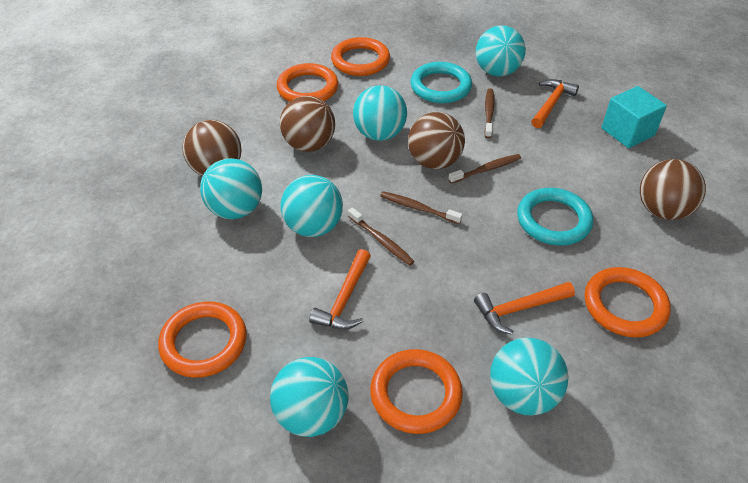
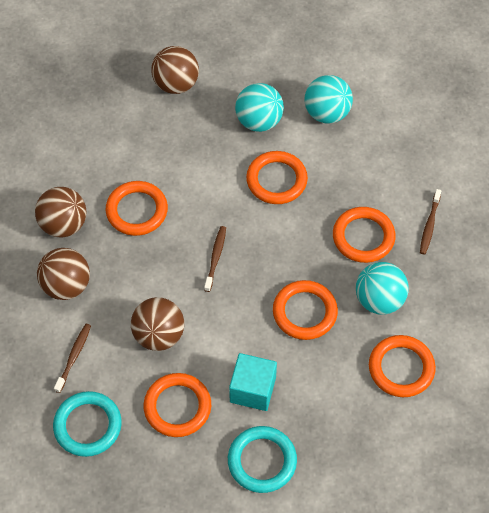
brown toothbrush: 4 -> 3
orange hammer: 3 -> 0
orange ring: 5 -> 6
turquoise ball: 6 -> 3

